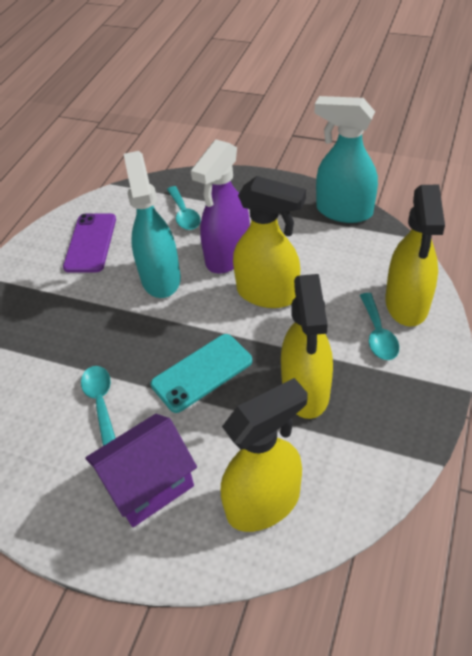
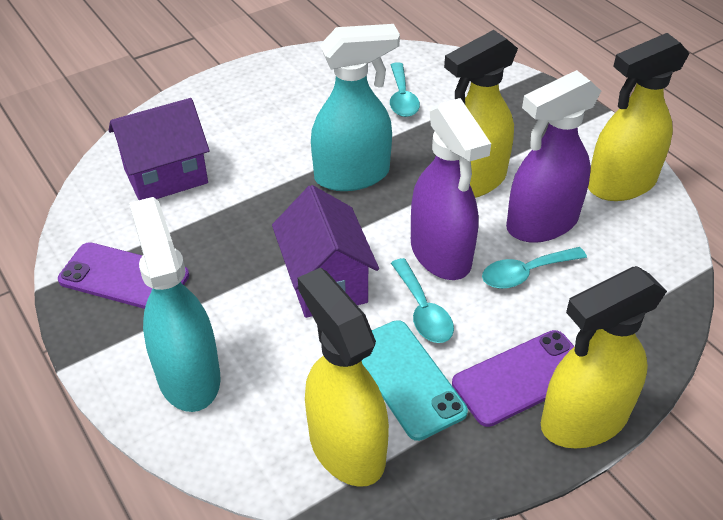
purple house: 1 -> 2
purple phone: 1 -> 2
purple spray bottle: 1 -> 2

